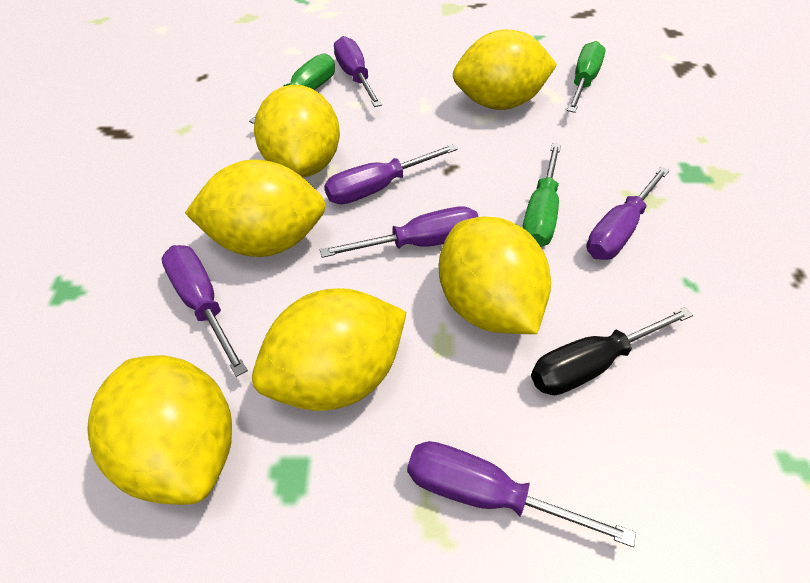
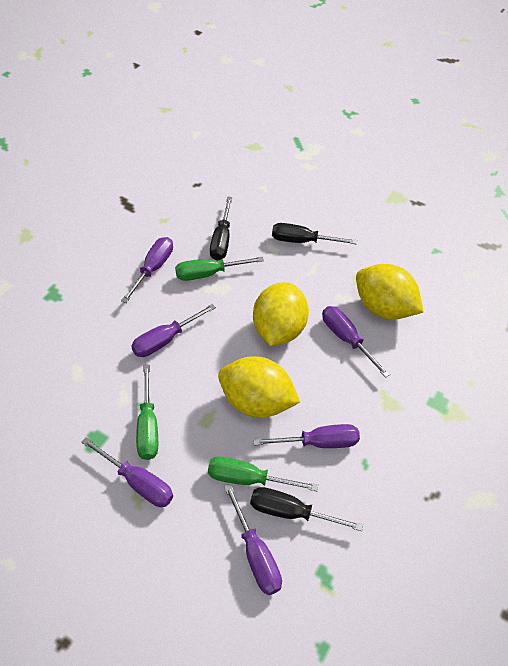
black screwdriver: 1 -> 3
yellow lemon: 6 -> 3

